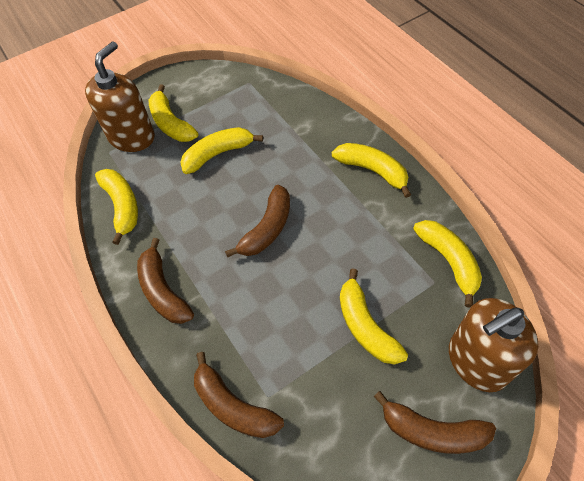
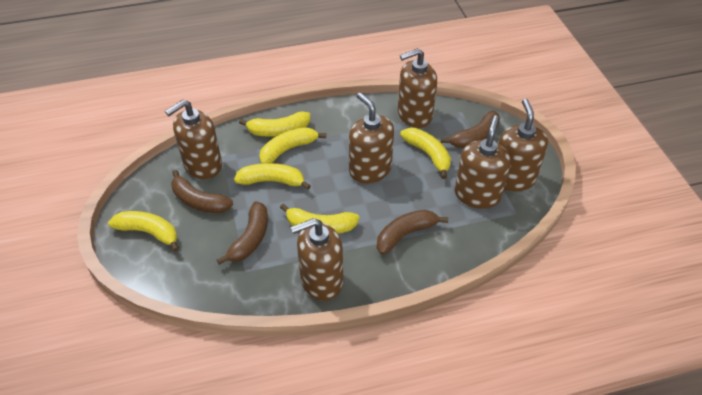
brown soap dispenser: 2 -> 6

